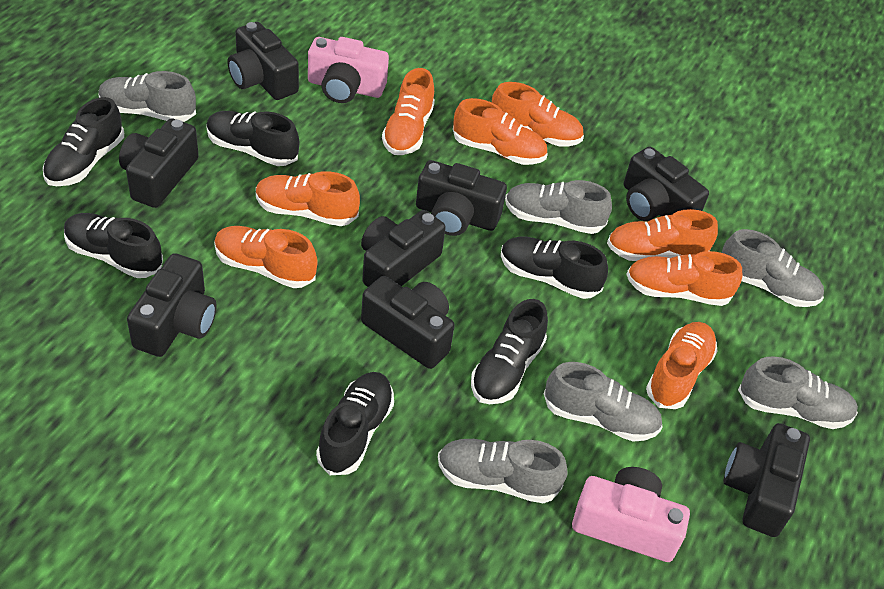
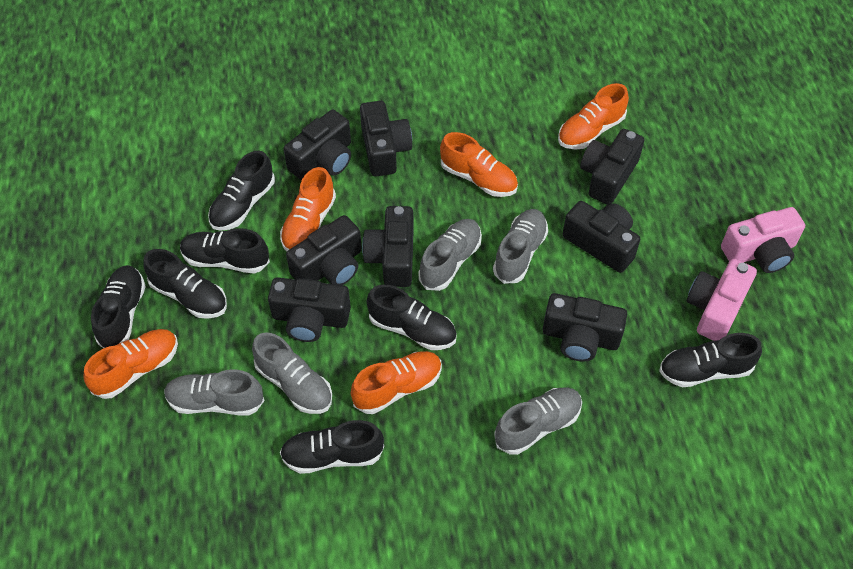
black shoe: 6 -> 7
grey shoe: 6 -> 5
orange shoe: 8 -> 5

